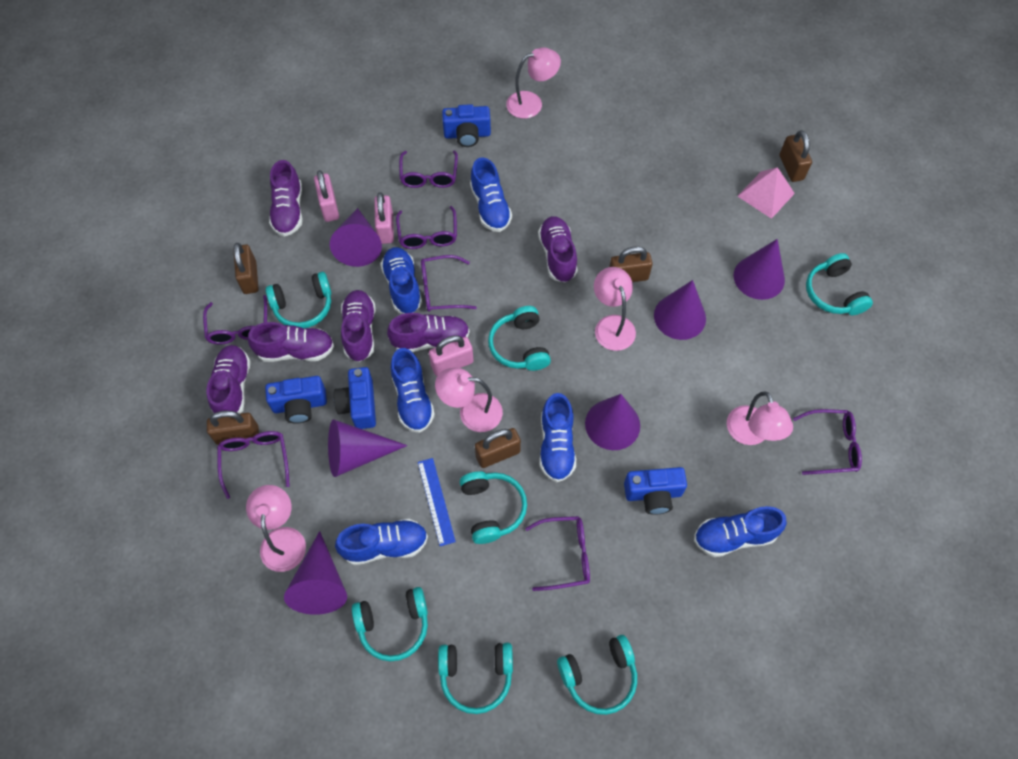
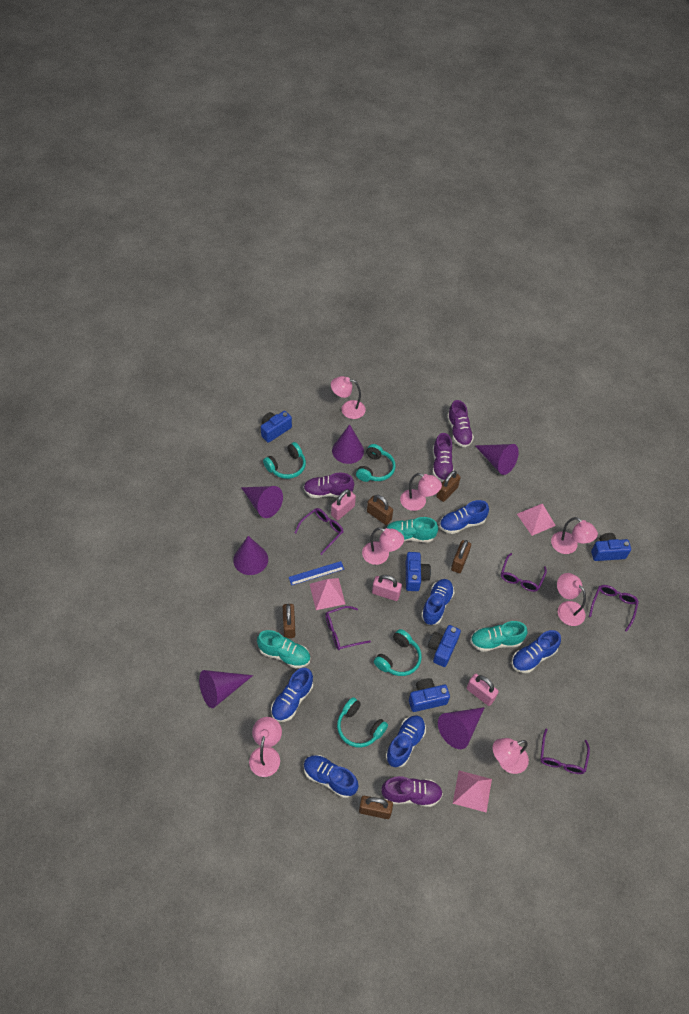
blue camera: 4 -> 5
pink lamp: 5 -> 7
pink pyramid: 1 -> 3
purple glasses: 7 -> 5
purple shoe: 6 -> 4
turquoise headphones: 7 -> 4
turquoise shoe: 0 -> 3

